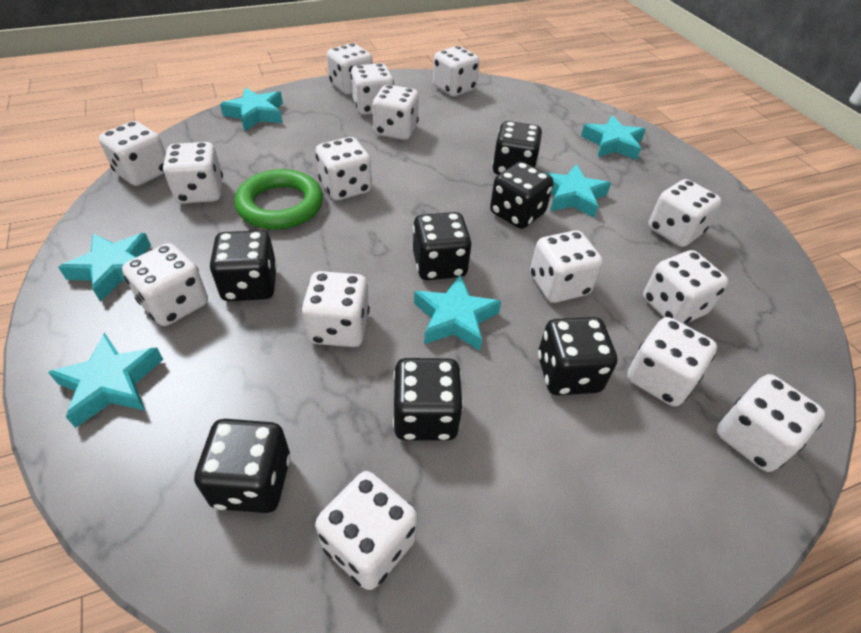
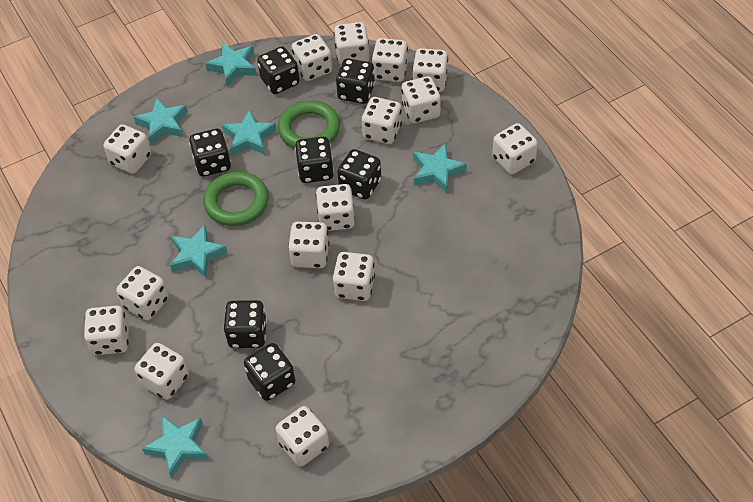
green ring: 1 -> 2

